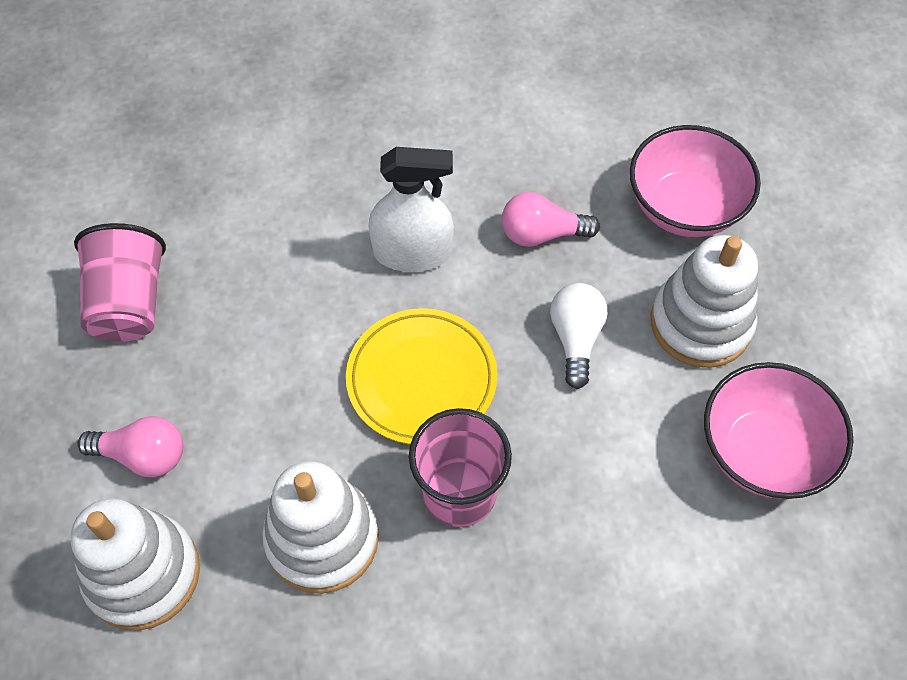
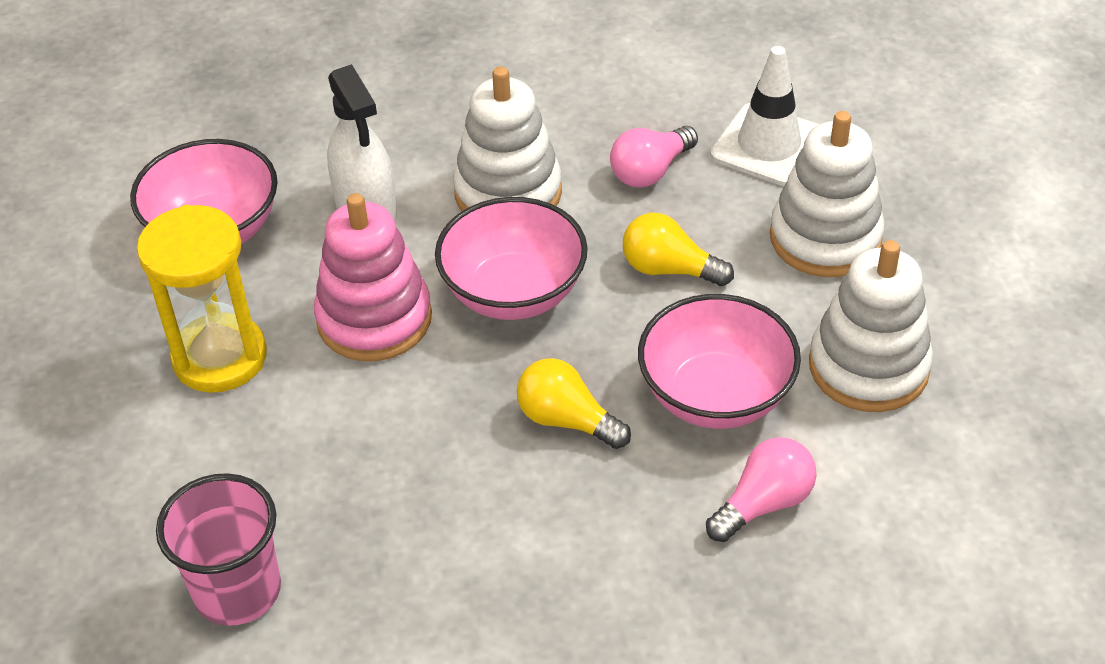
pink bowl: 2 -> 3
pink cup: 2 -> 1
pink stacking toy: 0 -> 1
white light bulb: 1 -> 0
white traffic cone: 0 -> 1
yellow hourglass: 0 -> 1
yellow light bulb: 0 -> 2
yellow plate: 1 -> 0

